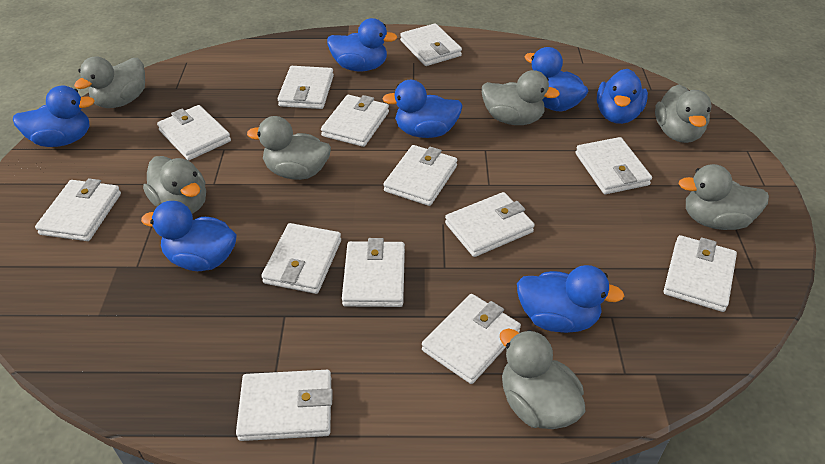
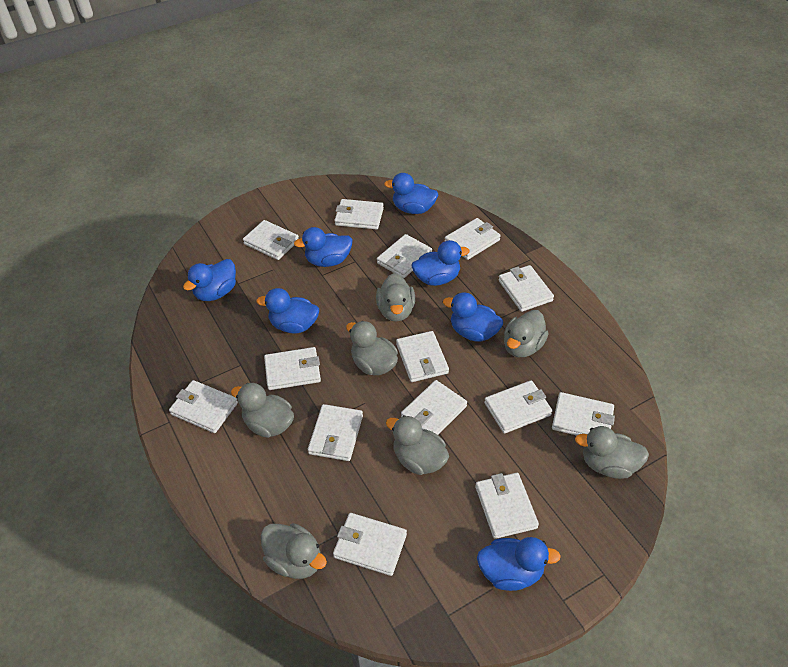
white wallet: 13 -> 14

